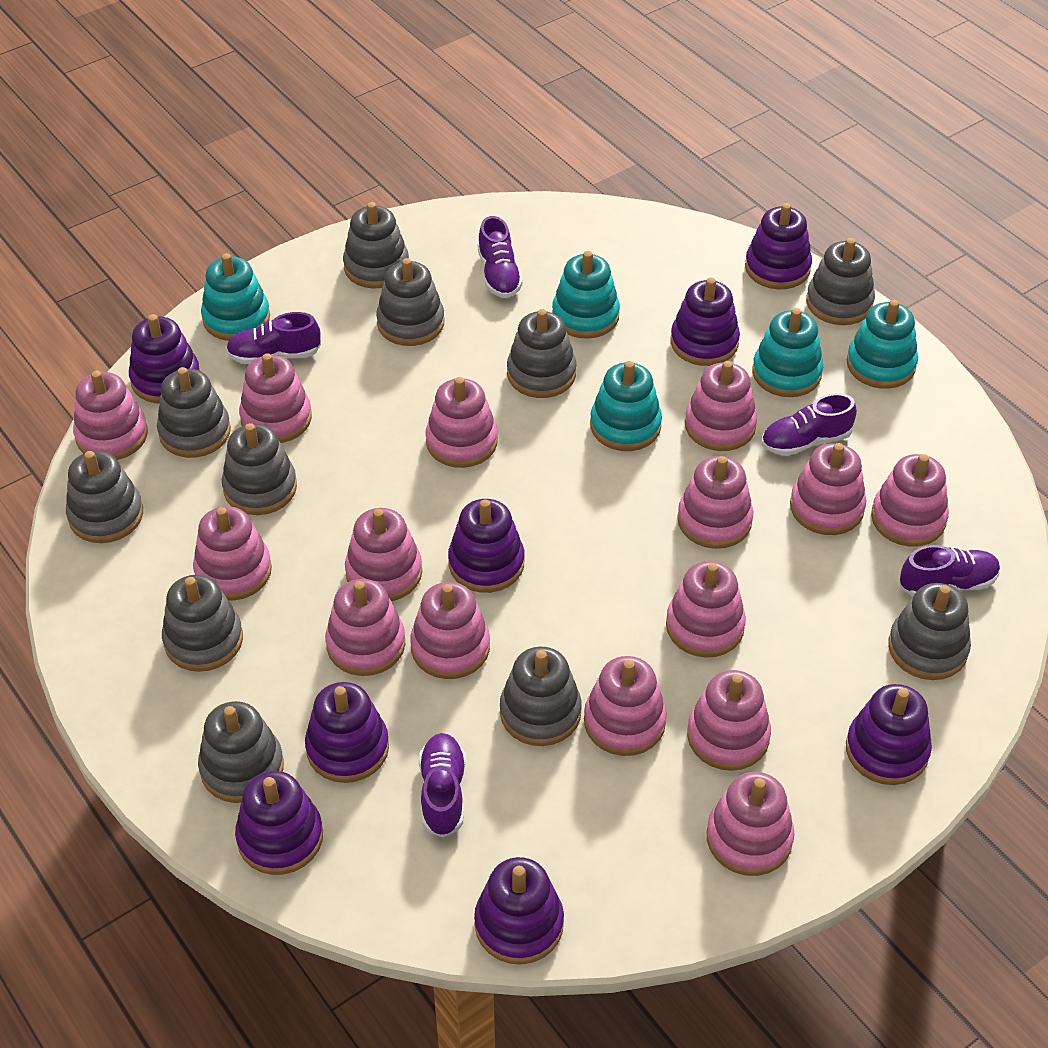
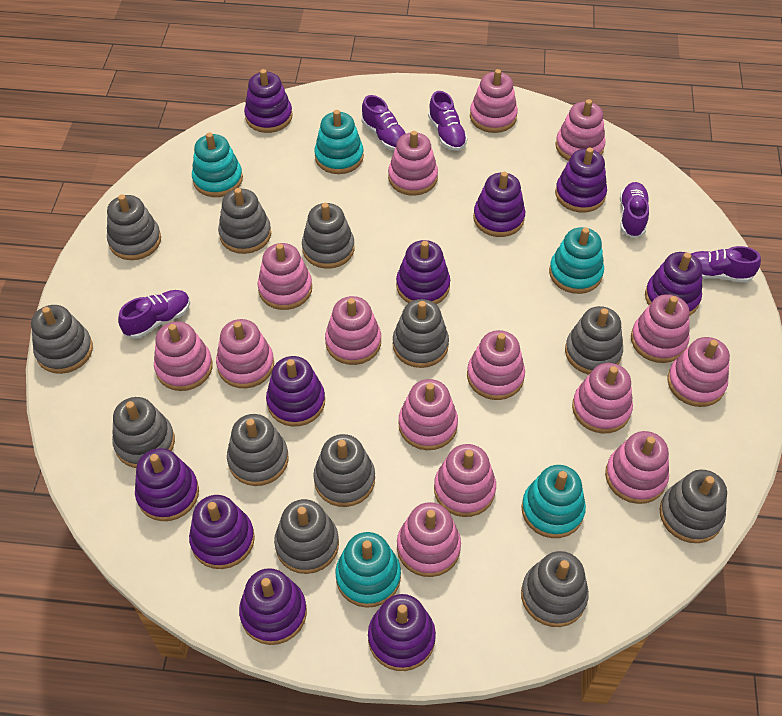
grey stacking toy: 11 -> 12
purple stacking toy: 8 -> 10

